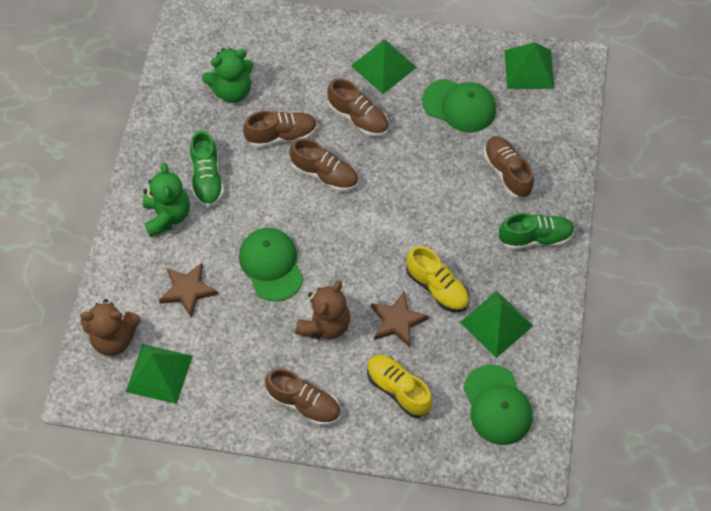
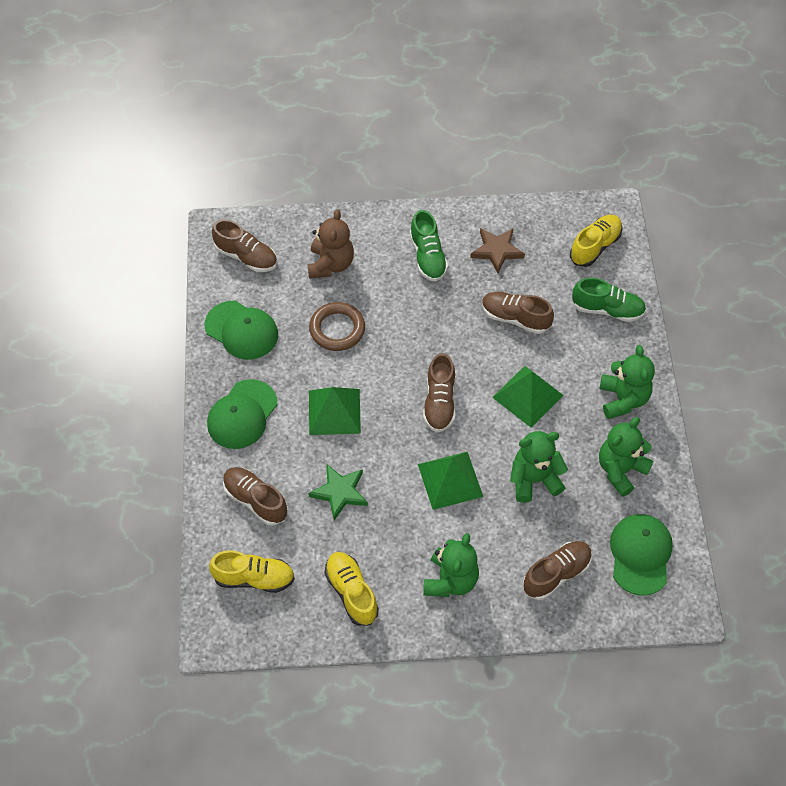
brown ring: 0 -> 1
brown star: 2 -> 1
brown teddy bear: 2 -> 1
green pyramid: 4 -> 3
green star: 0 -> 1
green teddy bear: 2 -> 4
yellow shoe: 2 -> 3

